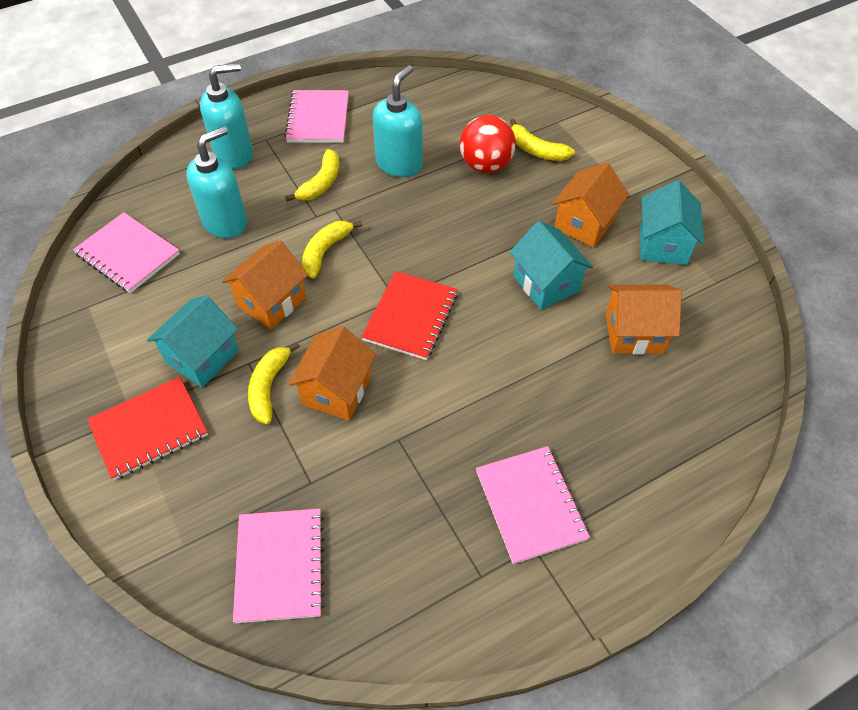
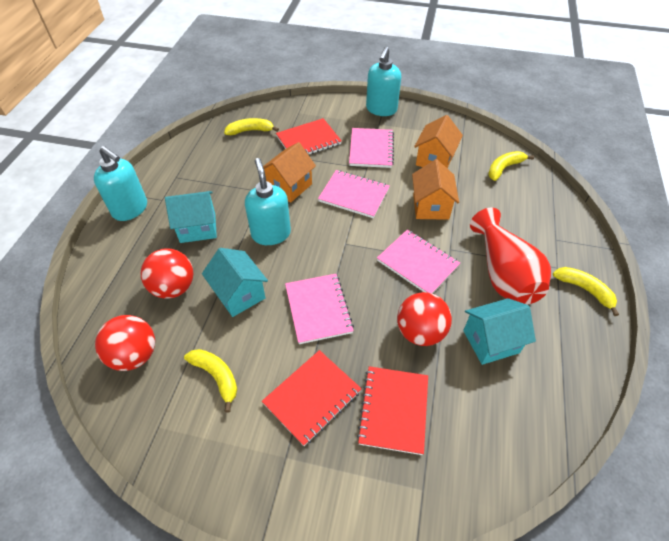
orange house: 4 -> 3
red ball: 1 -> 3
red notebook: 2 -> 3
red vase: 0 -> 1

